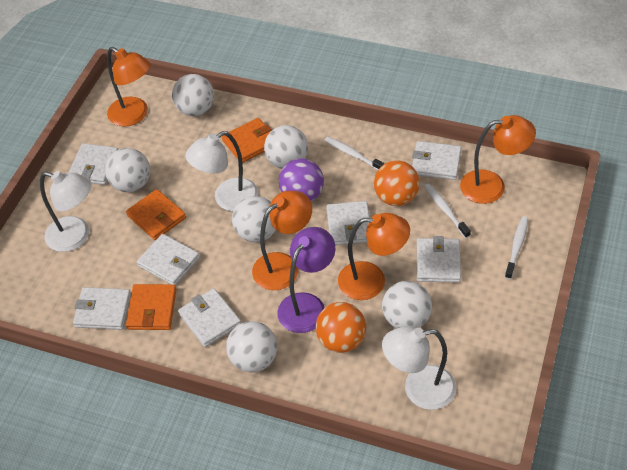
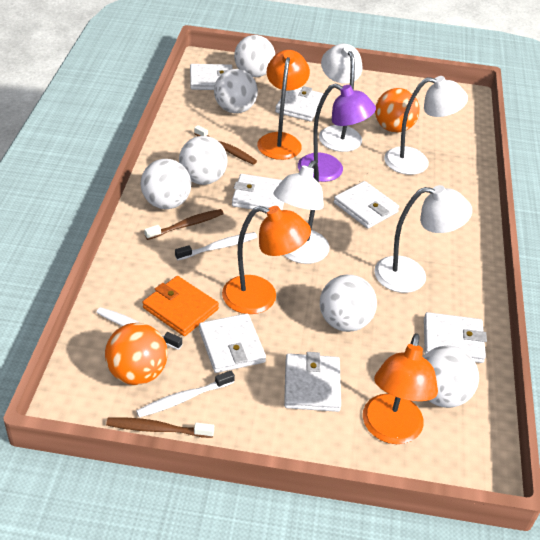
brown toothbrush: 0 -> 3
orange lamp: 4 -> 3
orange wallet: 3 -> 1
purple ball: 1 -> 0
white lamp: 3 -> 4

